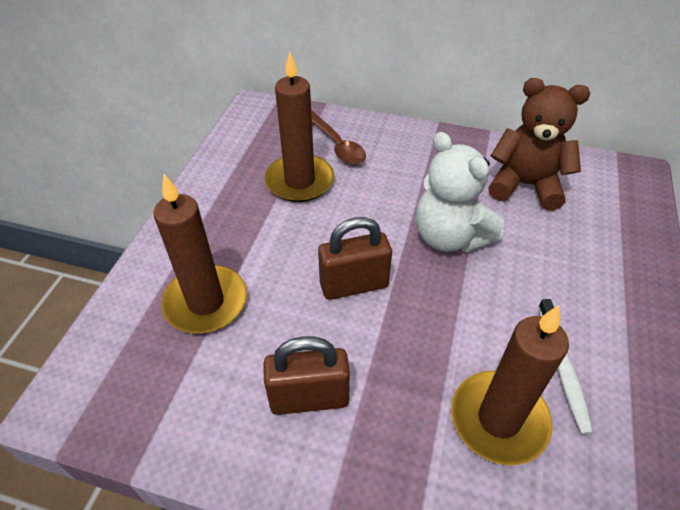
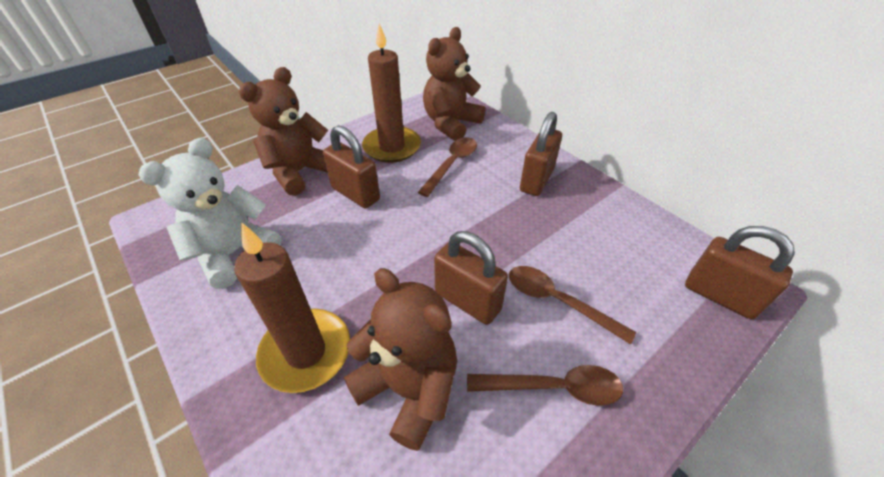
brown candle: 3 -> 2
brown padlock: 2 -> 4
brown spoon: 1 -> 3
brown teddy bear: 1 -> 3
white toothbrush: 1 -> 0

